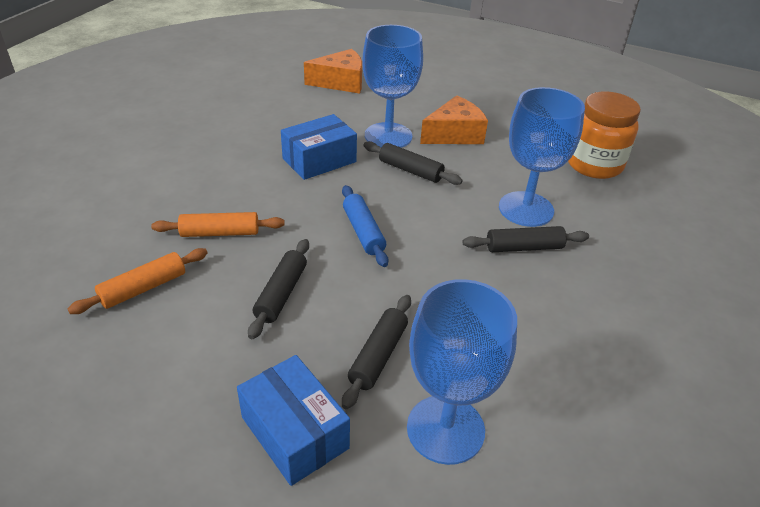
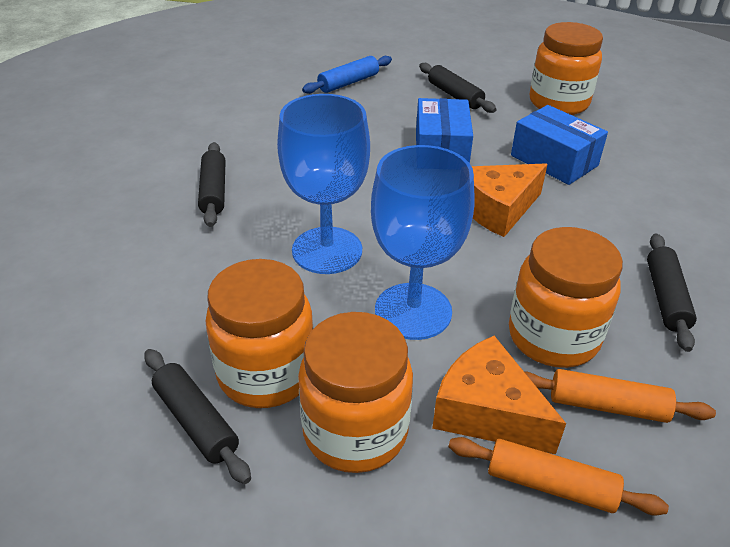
blue goblet: 3 -> 2
orange jar: 1 -> 4

